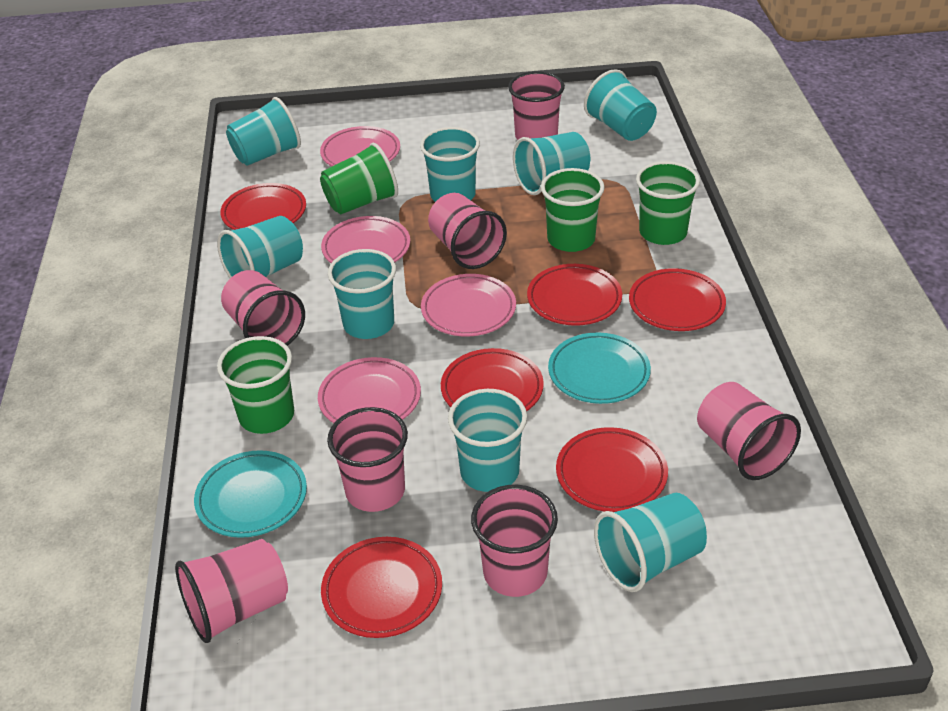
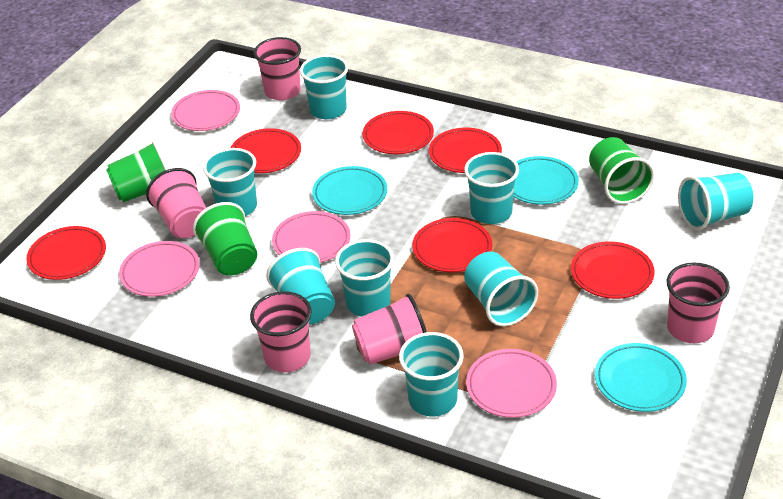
green cup: 4 -> 3
pink cup: 7 -> 5
turquoise plate: 2 -> 3

